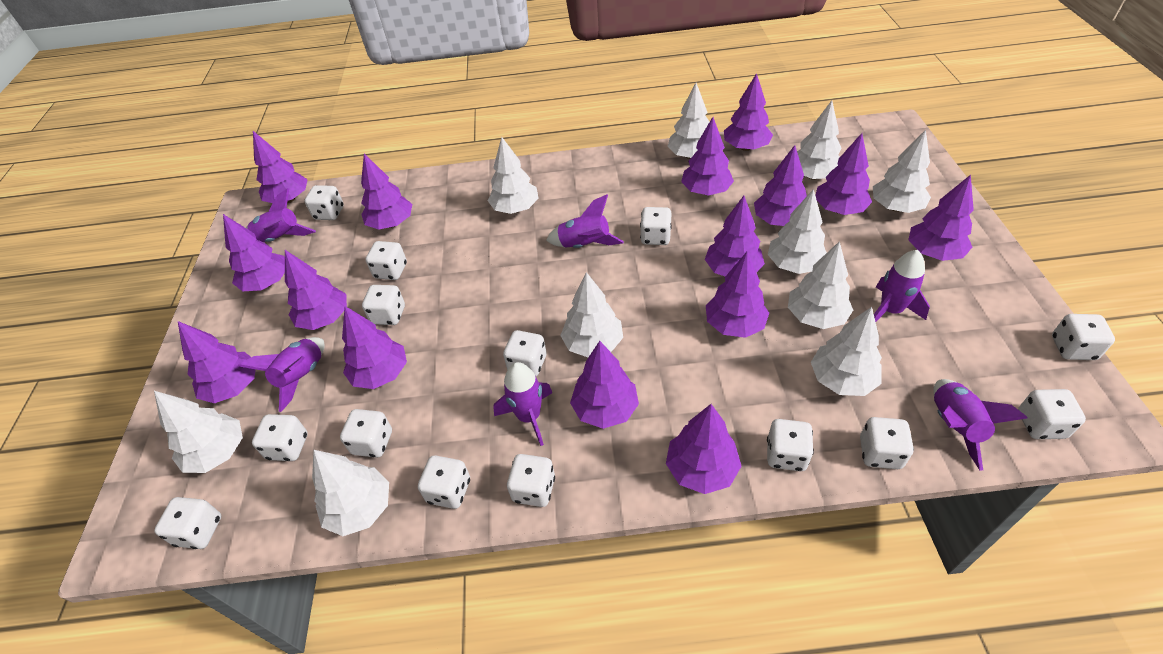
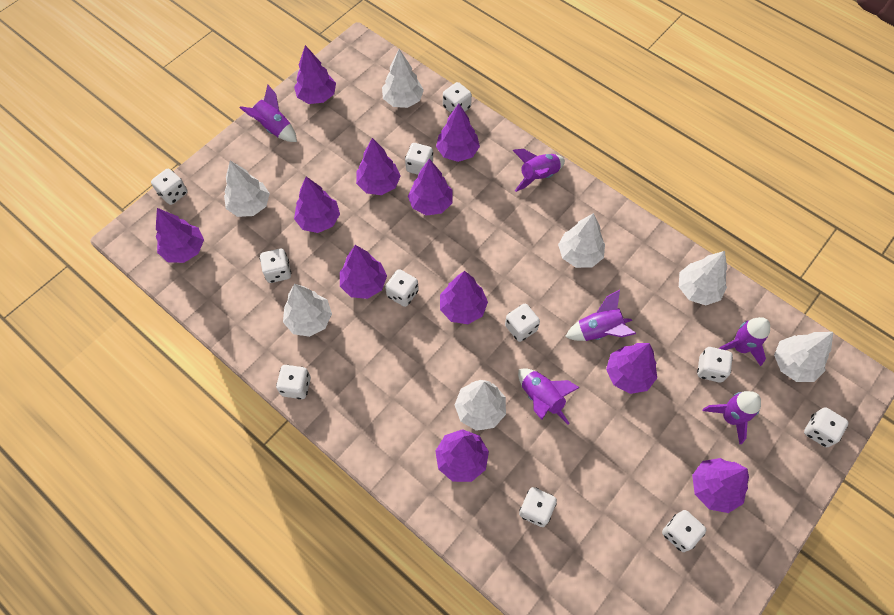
purple tree: 15 -> 11
white dice: 14 -> 11
white tree: 10 -> 7

